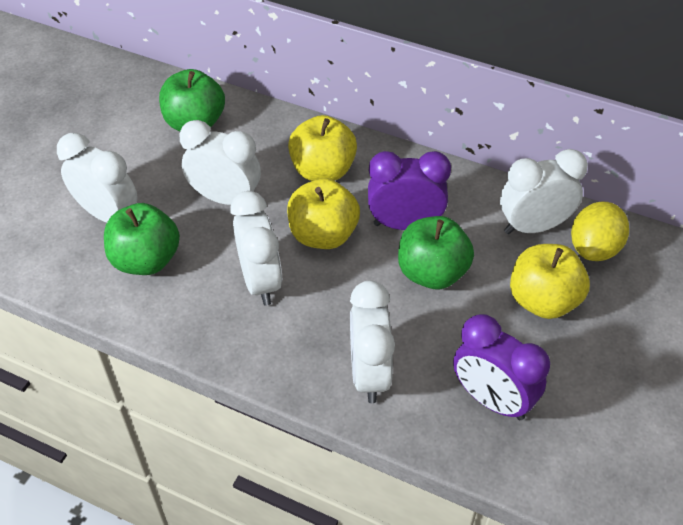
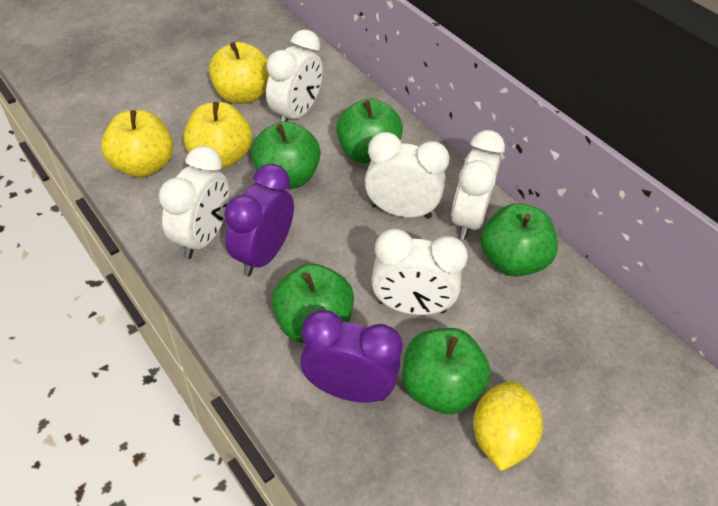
green apple: 3 -> 5

